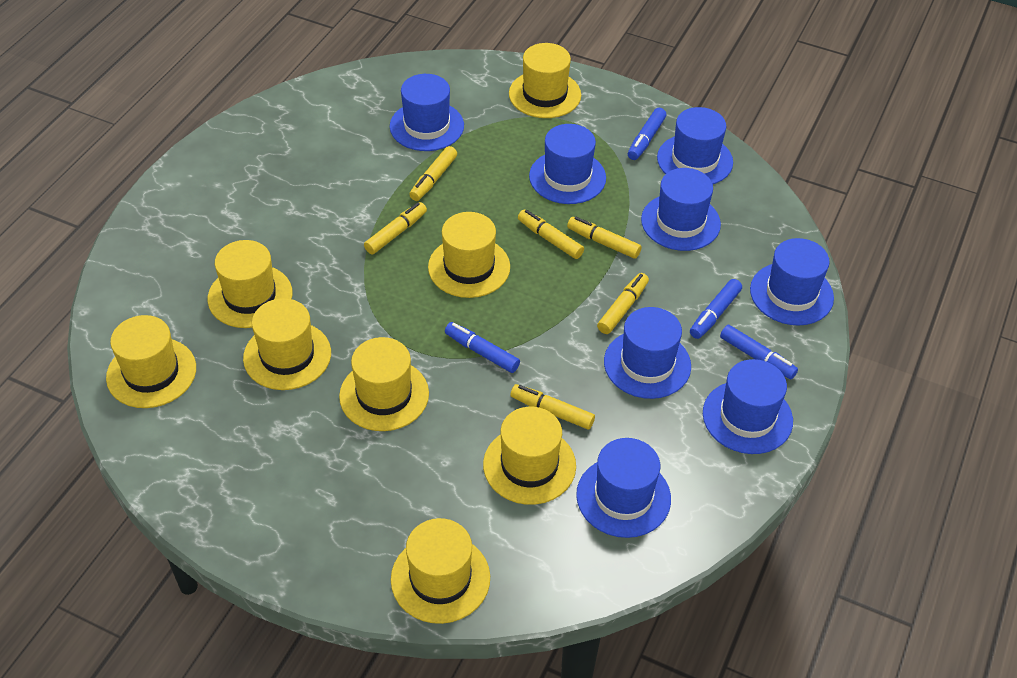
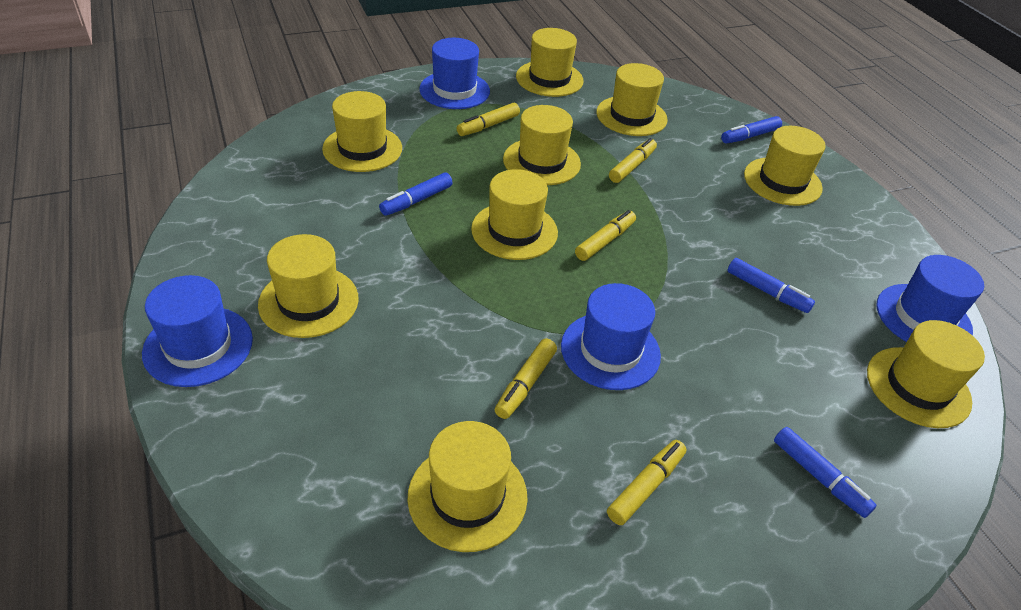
blue hat: 8 -> 4
yellow hat: 8 -> 9
yellow marker: 6 -> 5

